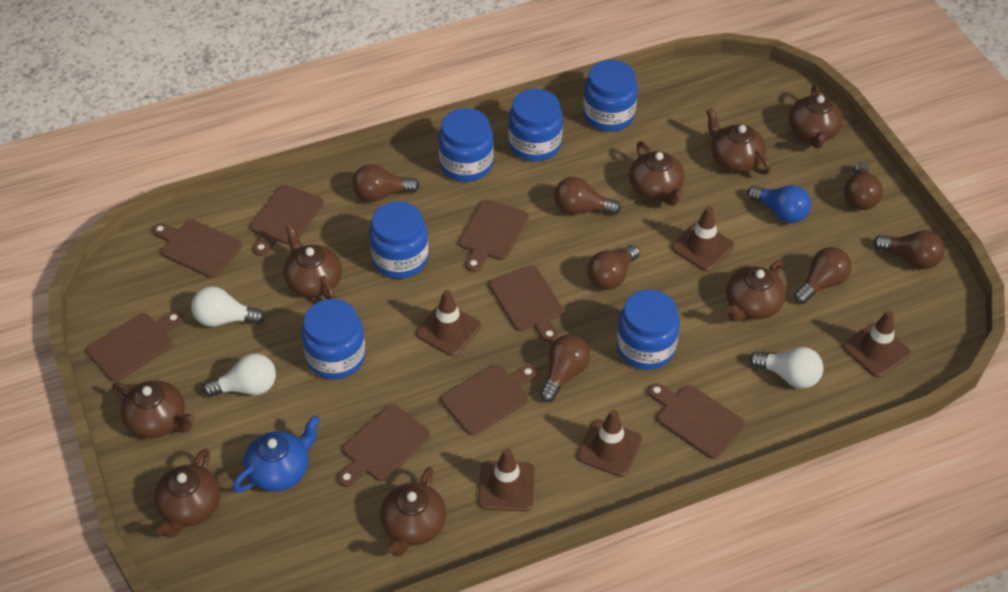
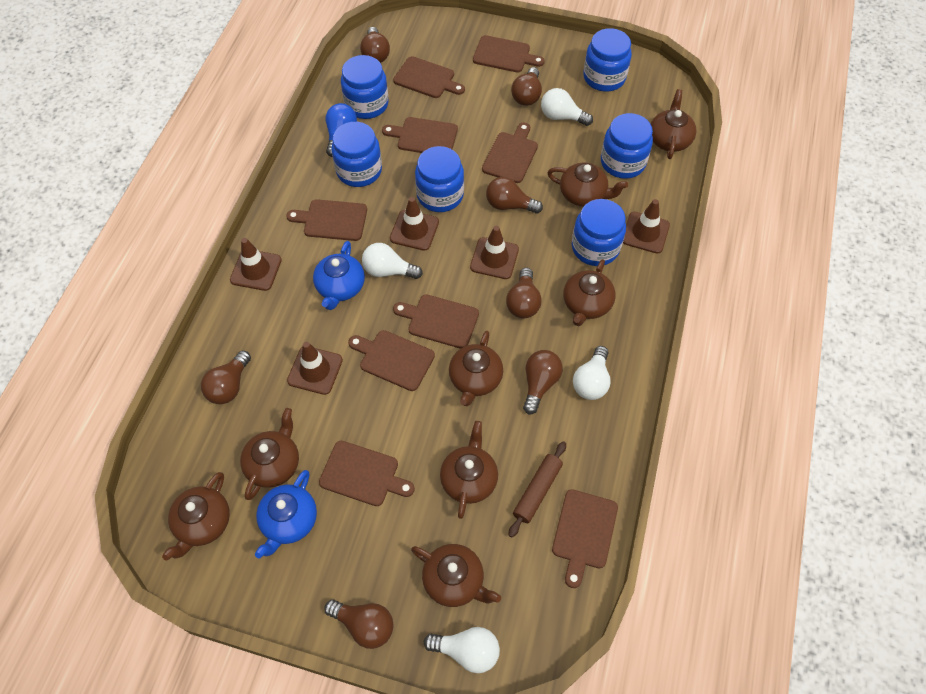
blue teapot: 1 -> 2
brown cutting board: 8 -> 9
brown rolling pin: 0 -> 1
white light bulb: 3 -> 4

